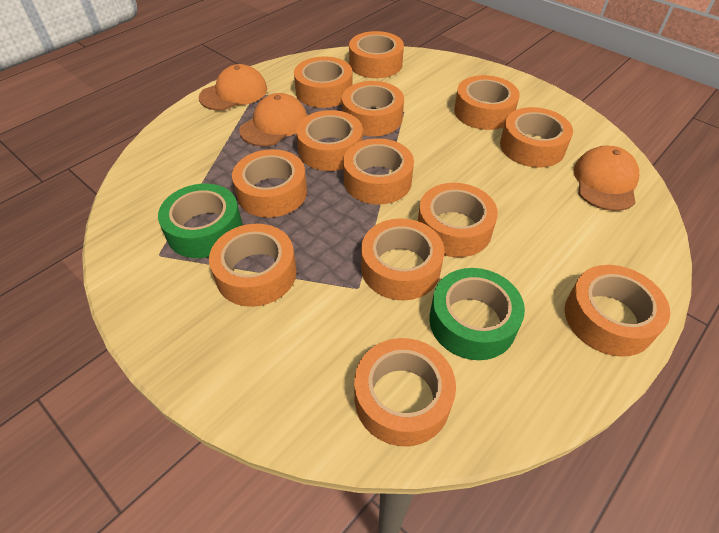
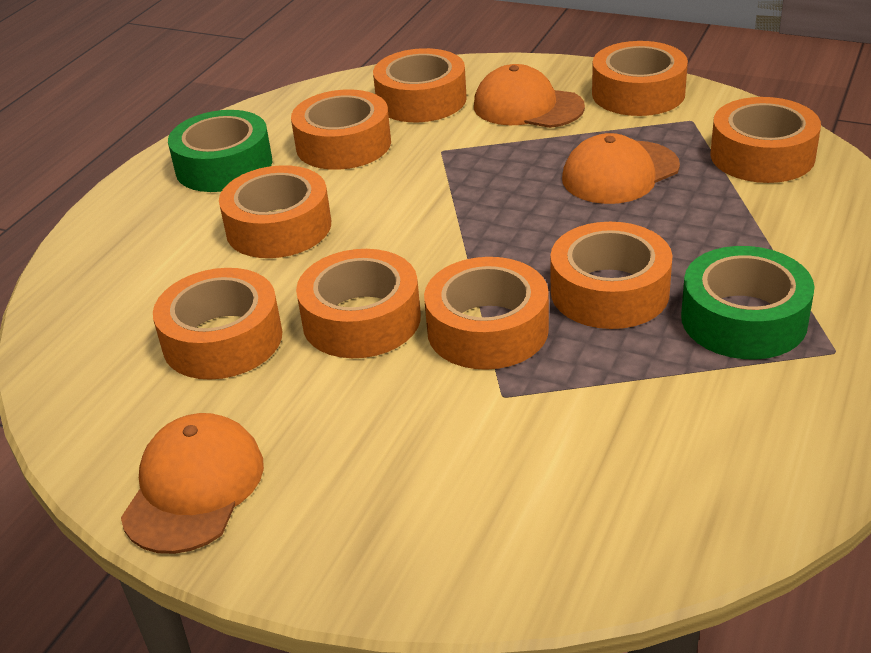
orange tape: 13 -> 9

